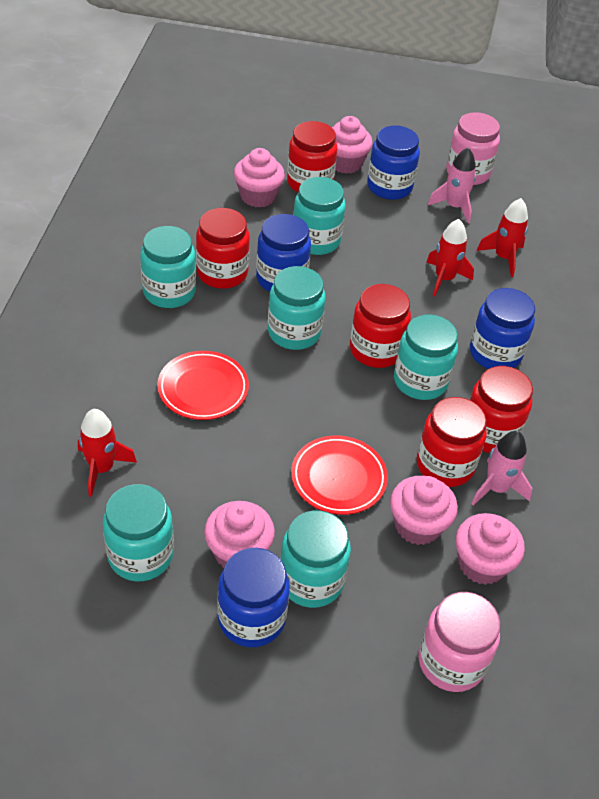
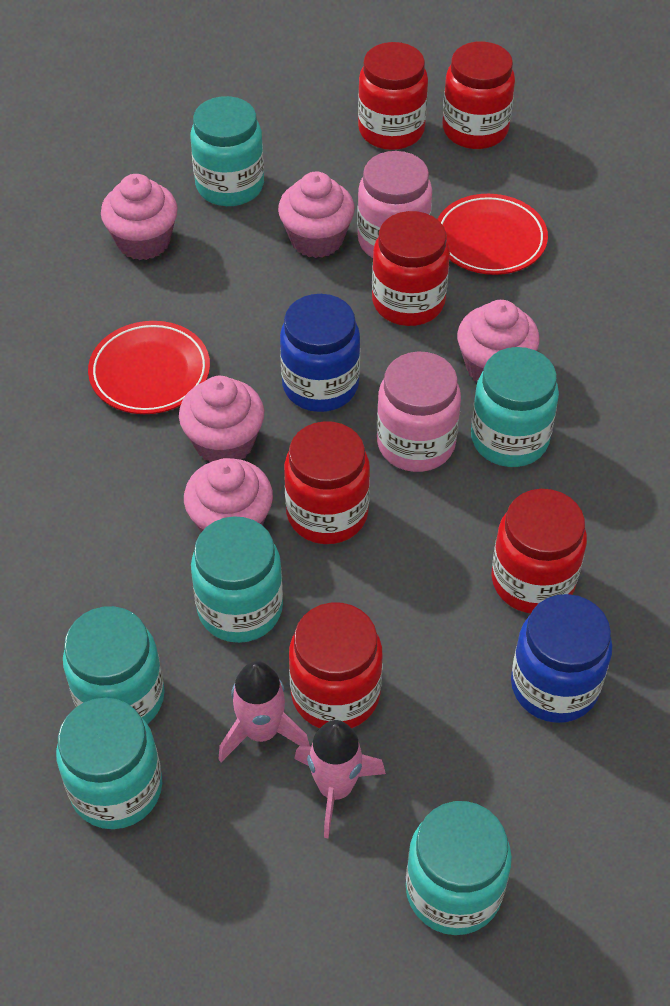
blue jar: 4 -> 2
red jar: 5 -> 6
red rocket: 3 -> 0

